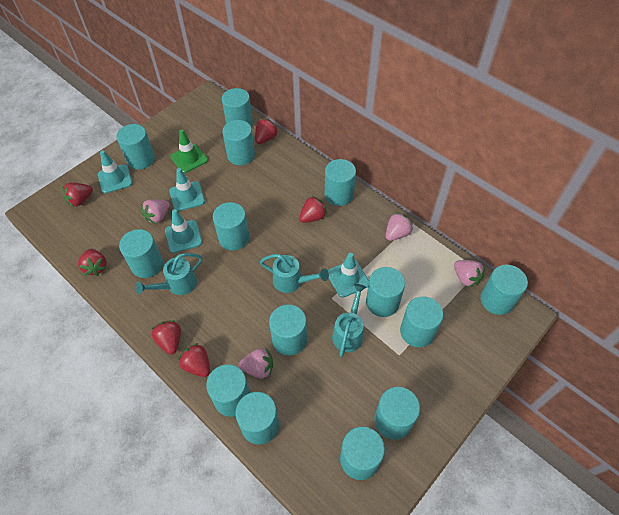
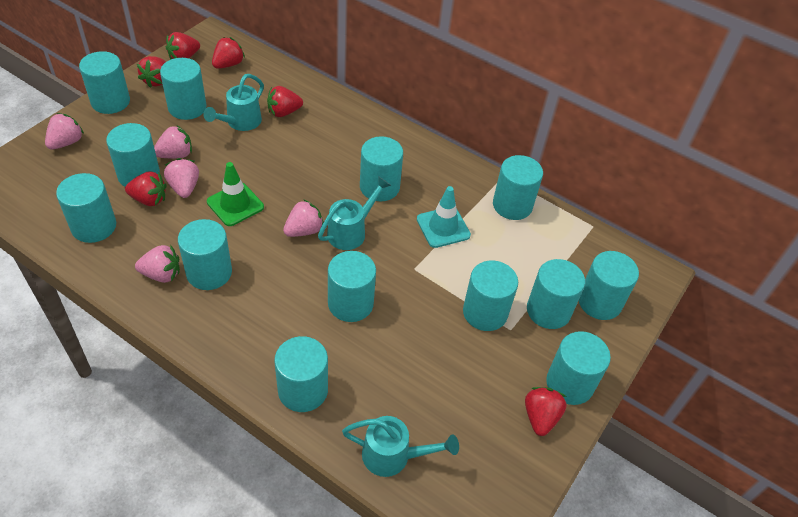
pink strawberry: 4 -> 5
turquoise cylinder: 14 -> 13
turquoise traffic cone: 4 -> 1

